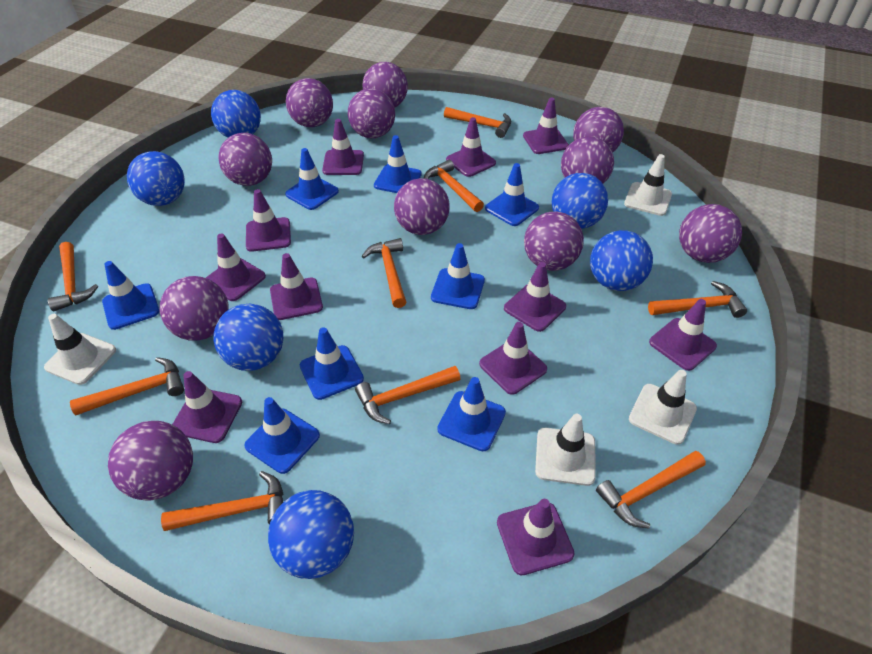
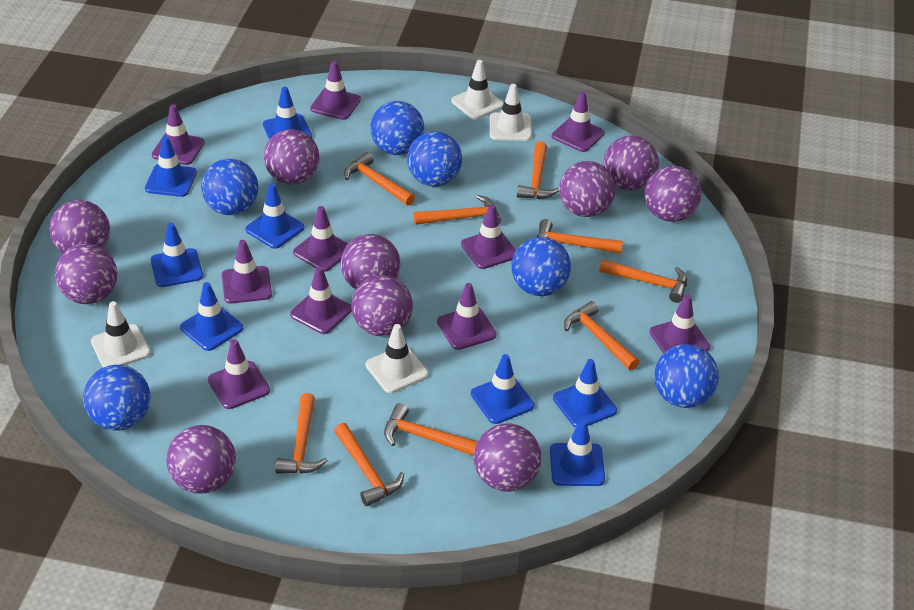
purple ball: 11 -> 10
purple traffic cone: 11 -> 10

